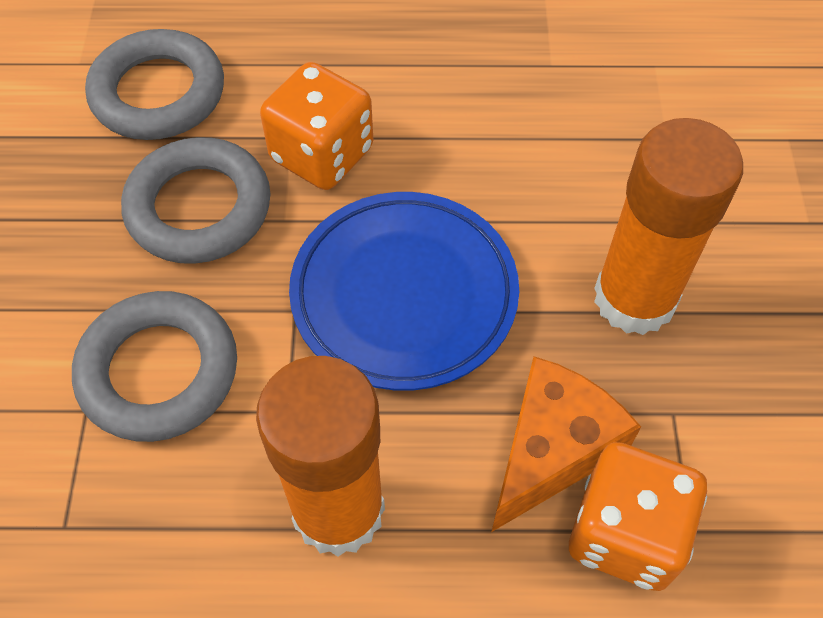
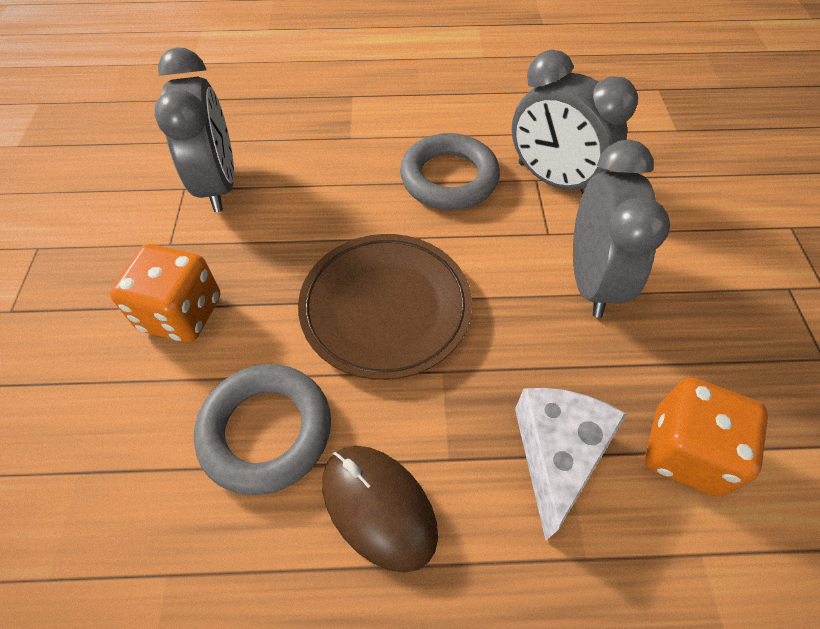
blue plate: 1 -> 0
brown mouse: 0 -> 1
brown plate: 0 -> 1
grey clock: 0 -> 3
grey ring: 3 -> 2
orange cheese: 1 -> 0
orange glue stick: 2 -> 0
white cheese: 0 -> 1

